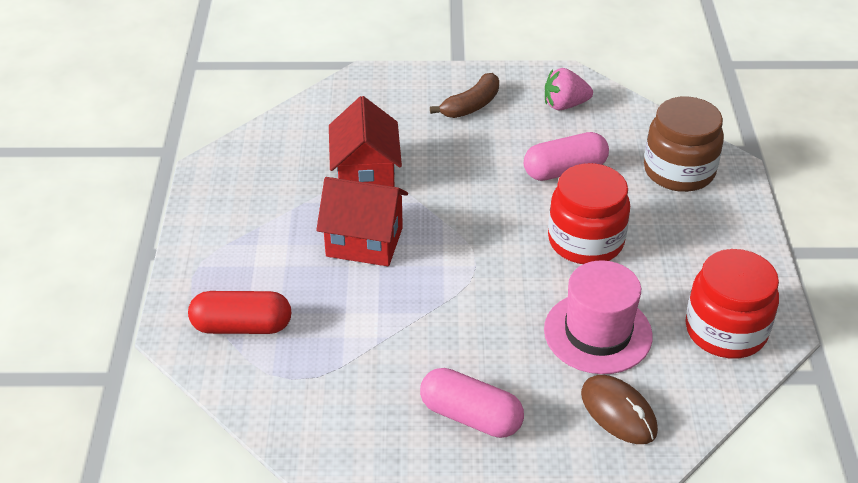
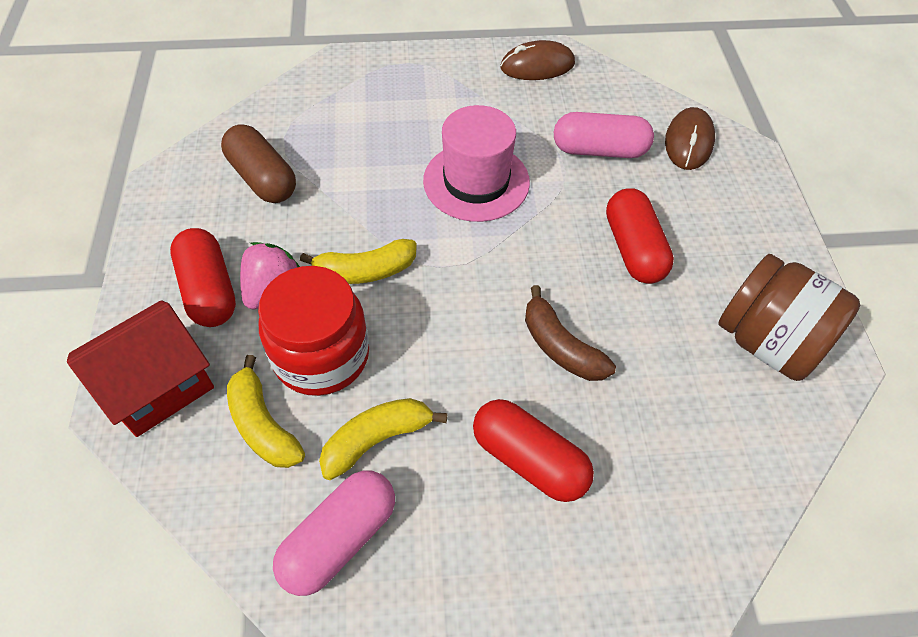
brown capsule: 0 -> 1
brown mouse: 1 -> 2
red capsule: 1 -> 3
red house: 2 -> 1
red jar: 2 -> 1
yellow banana: 0 -> 3

